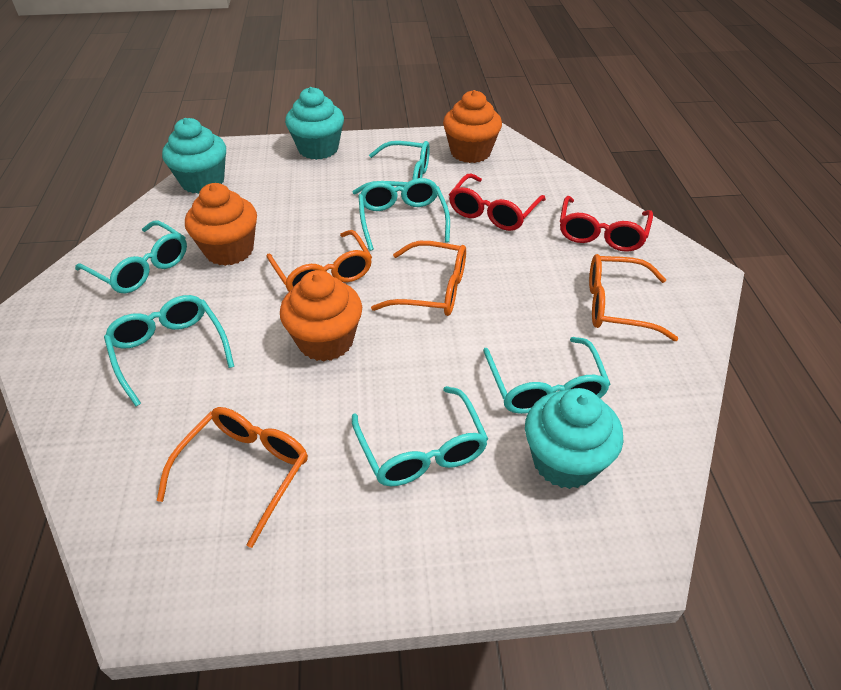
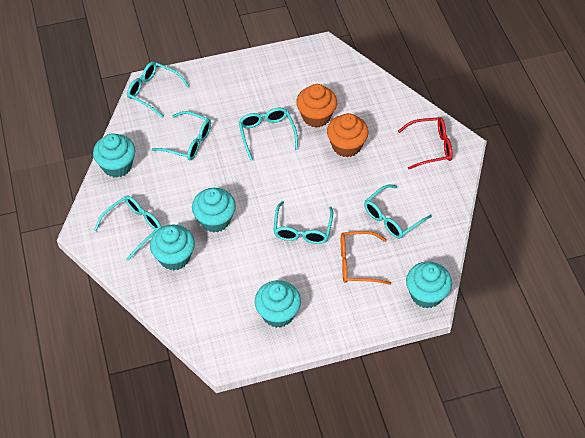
orange cupcake: 3 -> 2
orange glasses: 4 -> 1
red glasses: 2 -> 1
turquoise cupcake: 3 -> 5

